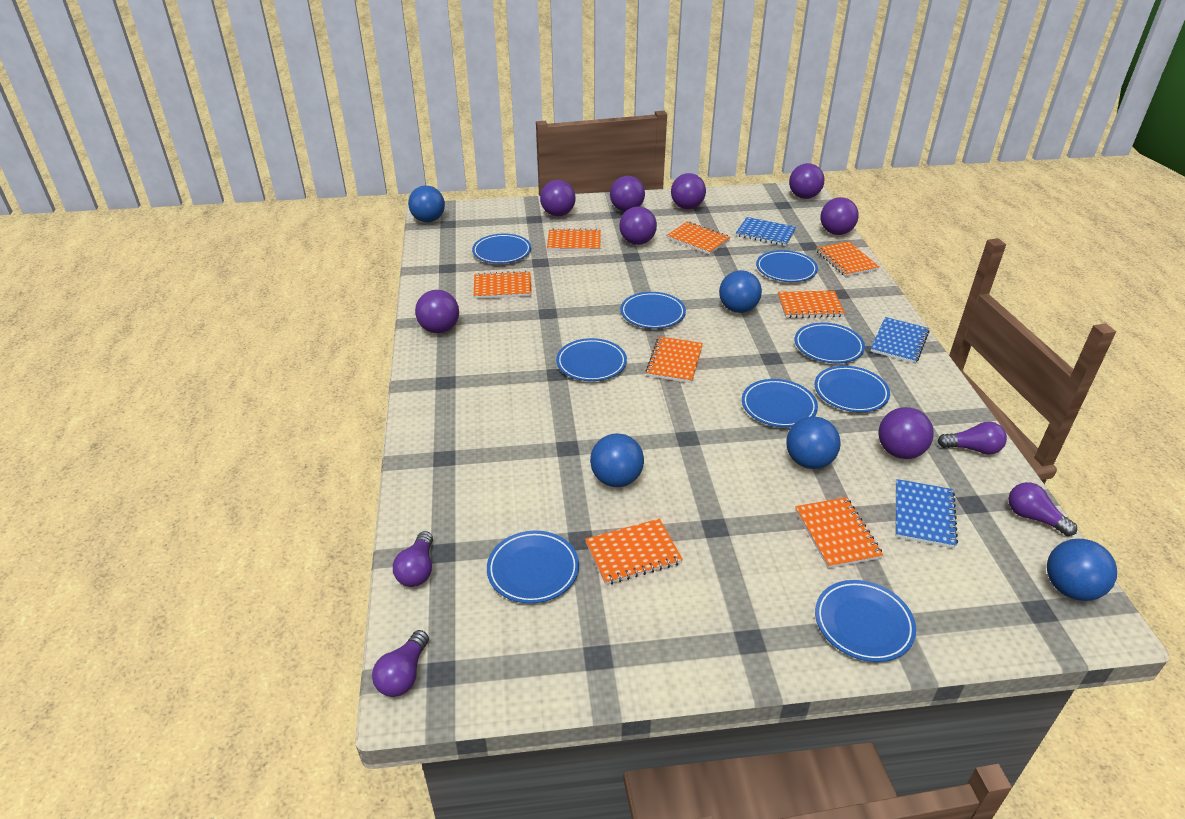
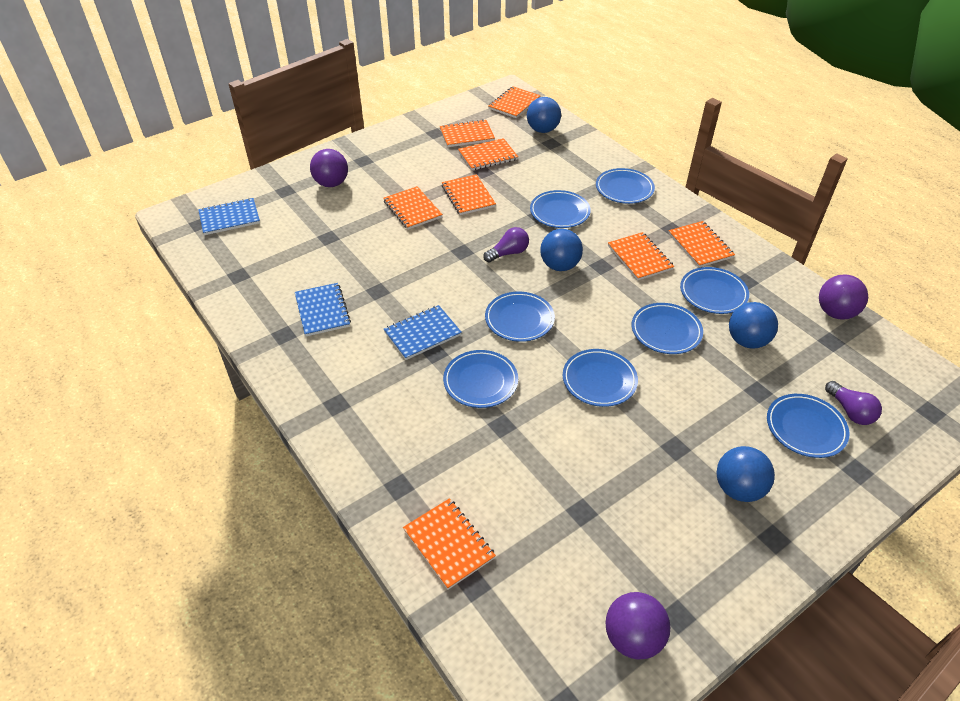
blue ball: 5 -> 4
blue plate: 9 -> 8
purple ball: 8 -> 3
purple light bulb: 4 -> 2

